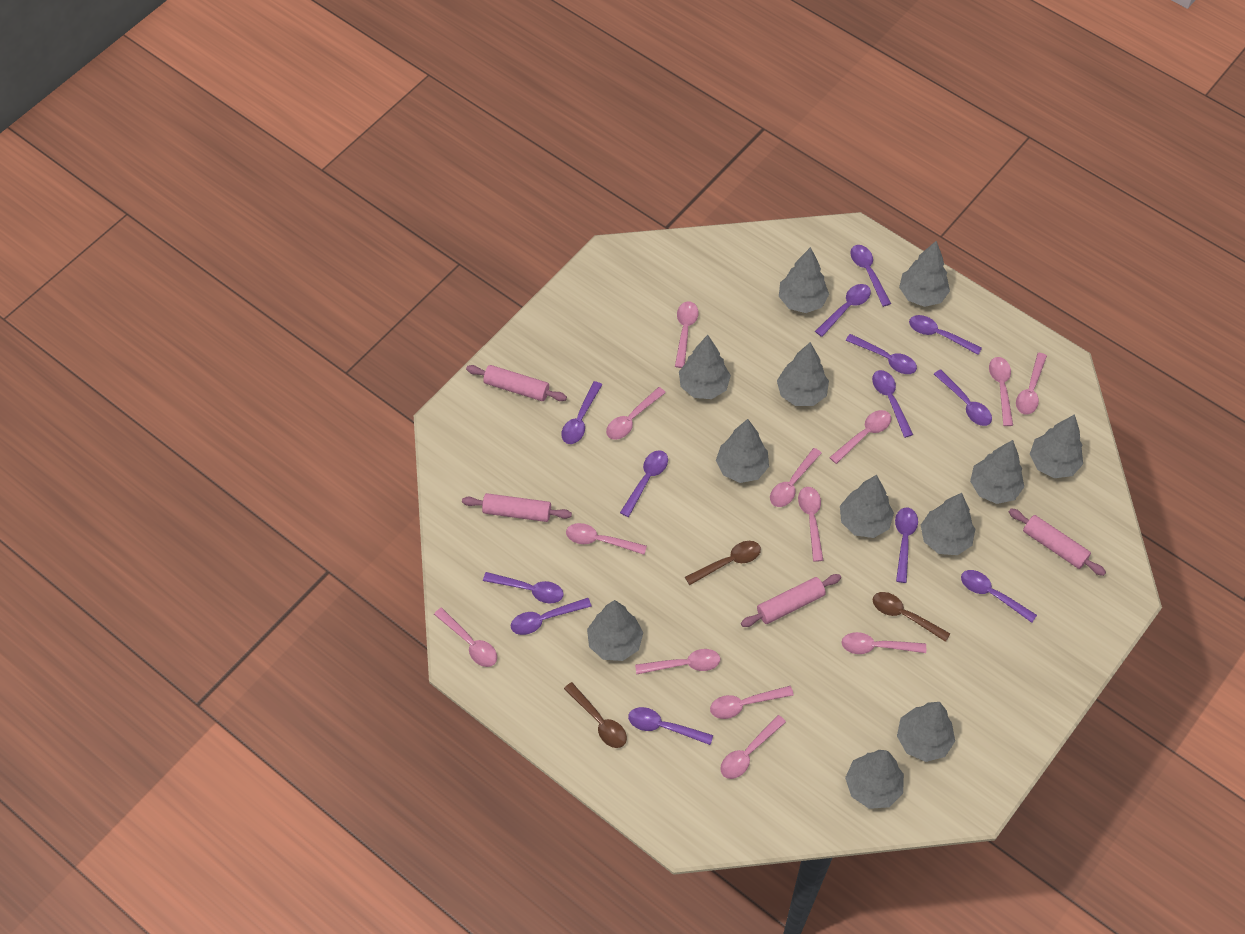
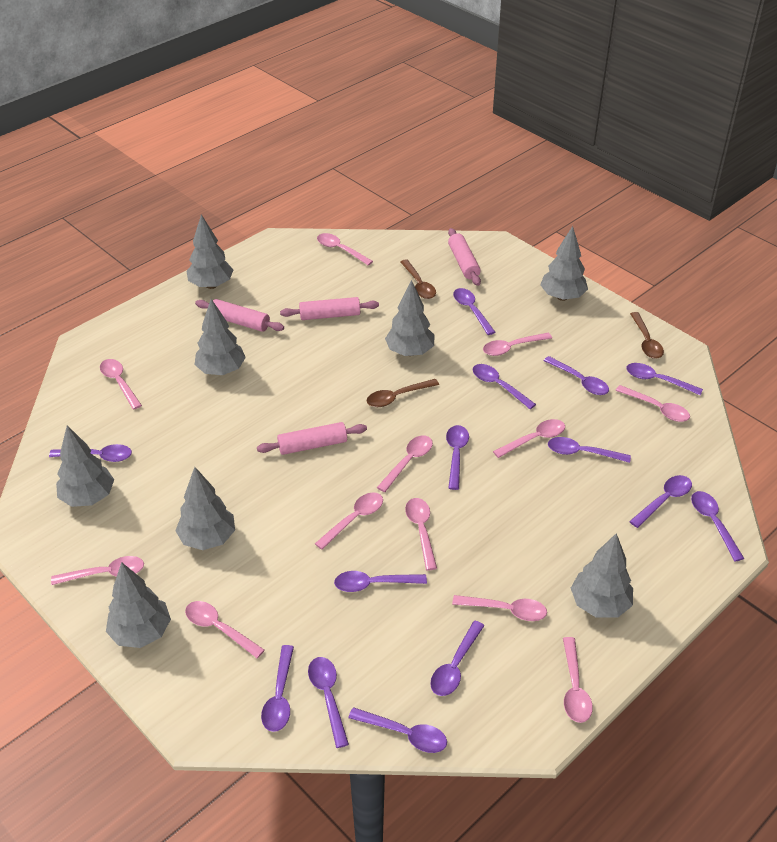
grey tree: 12 -> 8
pink spoon: 13 -> 12
purple spoon: 13 -> 14

